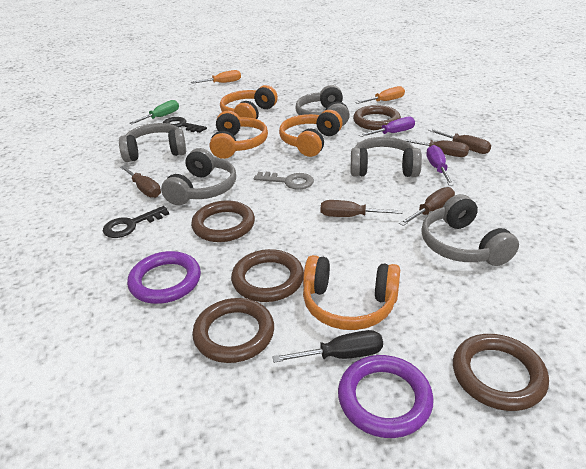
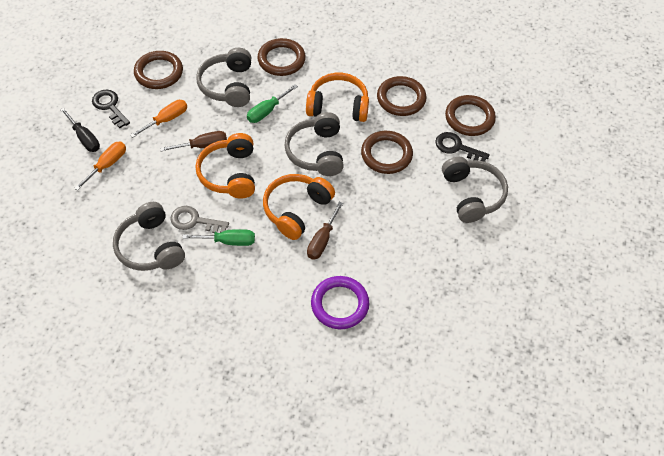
brown screwdriver: 5 -> 2
green screwdriver: 1 -> 2
grey headphones: 5 -> 4
orange headphones: 4 -> 3
purple ring: 2 -> 1
purple screwdriver: 2 -> 0

